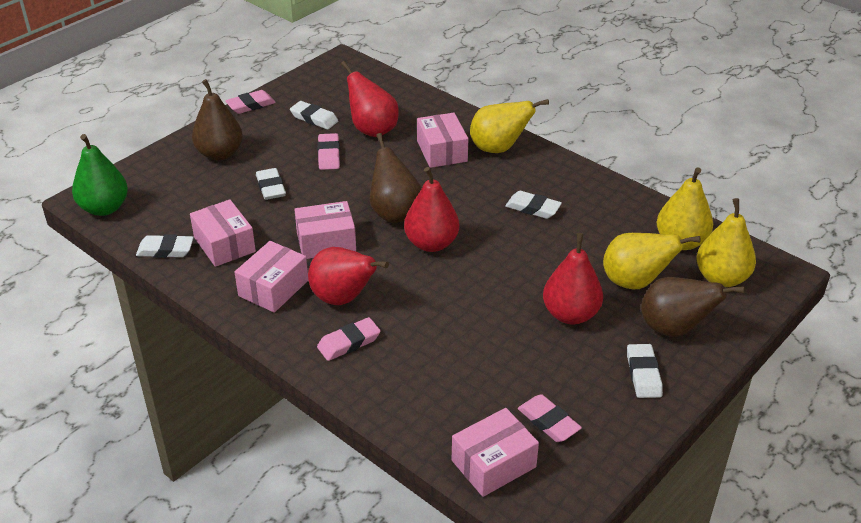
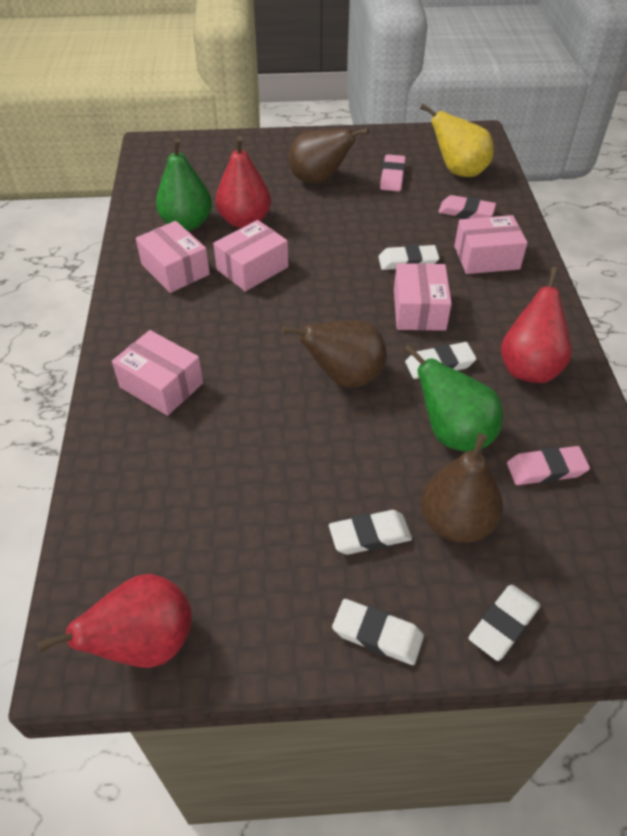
green pear: 1 -> 2
pink eraser: 4 -> 3
red pear: 4 -> 3
yellow pear: 4 -> 1

